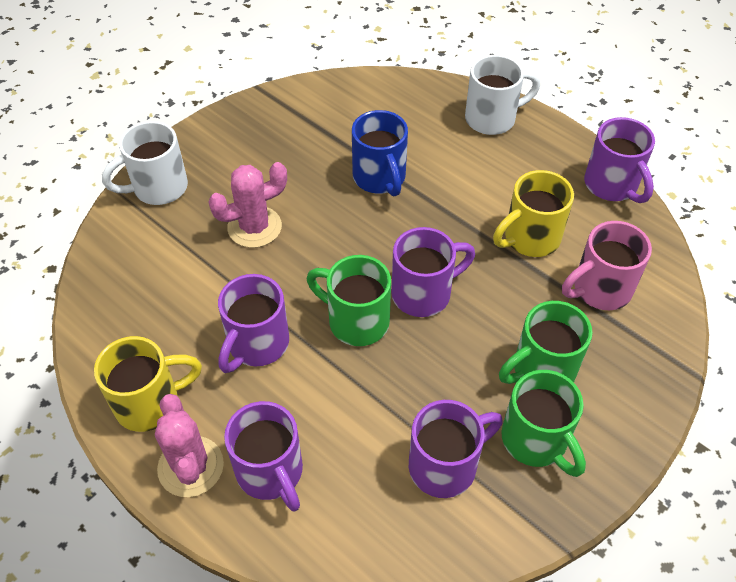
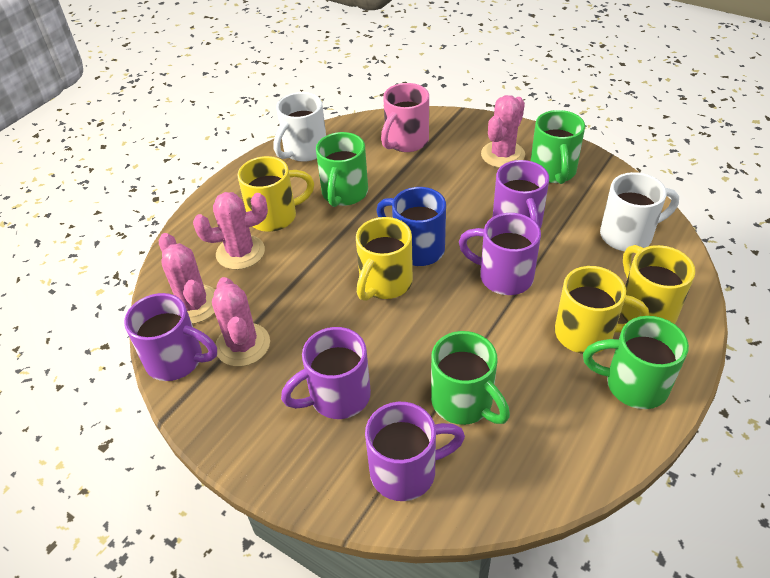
green mug: 3 -> 4
pink cactus: 2 -> 4
yellow mug: 2 -> 4

